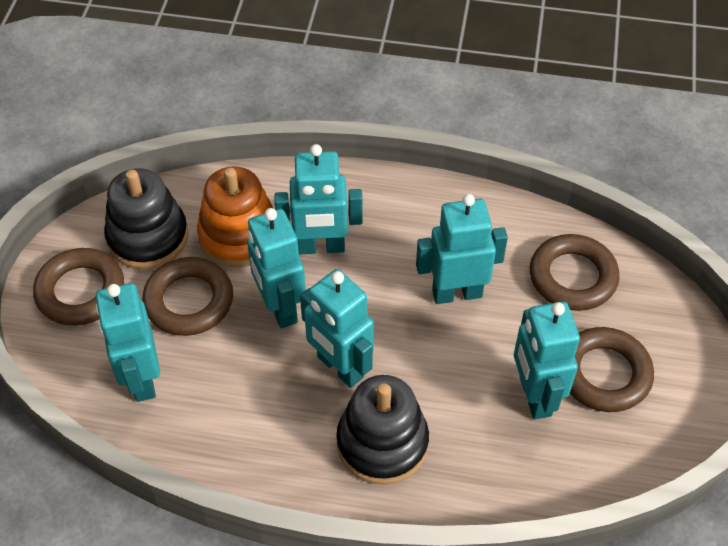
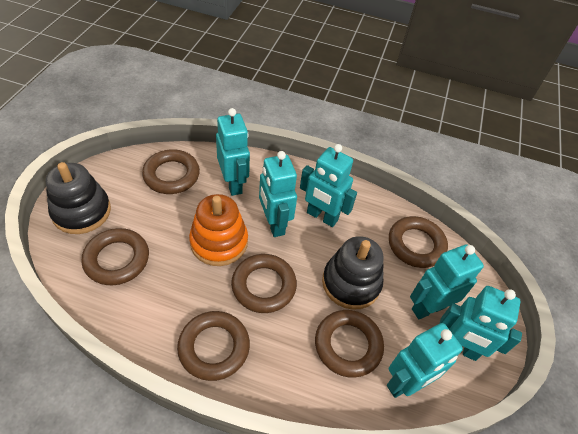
brown ring: 4 -> 6

